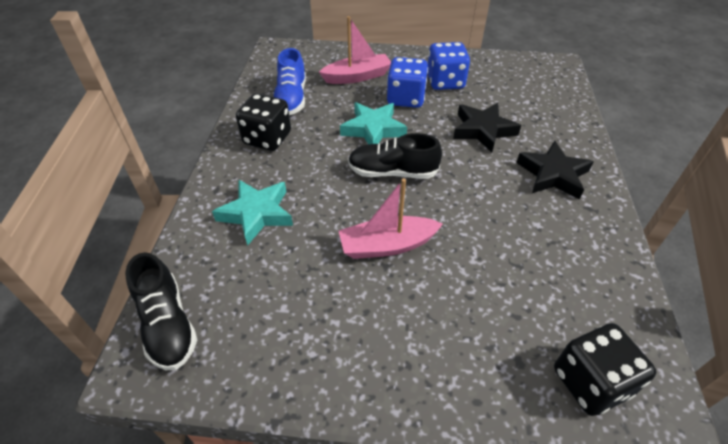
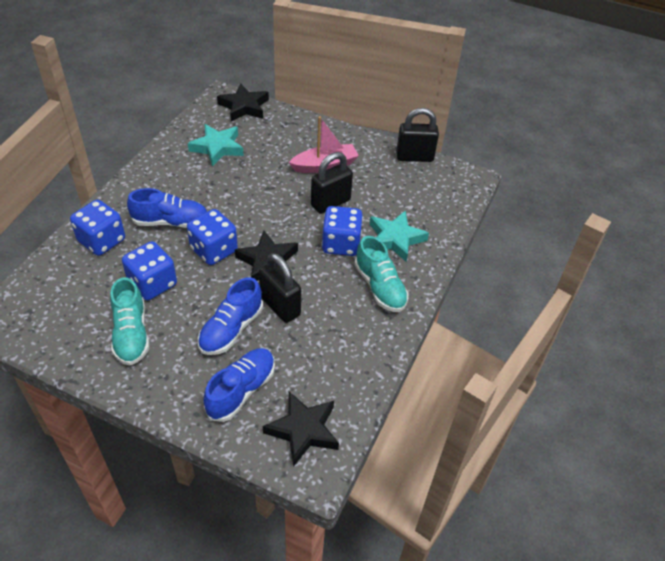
black dice: 2 -> 0
black padlock: 0 -> 3
black shoe: 2 -> 0
black star: 2 -> 3
blue dice: 2 -> 4
blue shoe: 1 -> 3
pink boat: 2 -> 1
turquoise shoe: 0 -> 2

